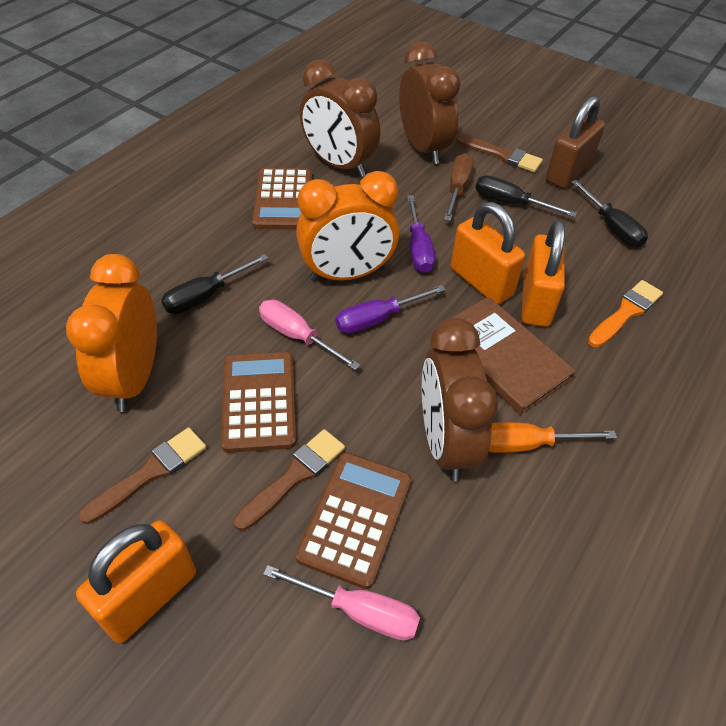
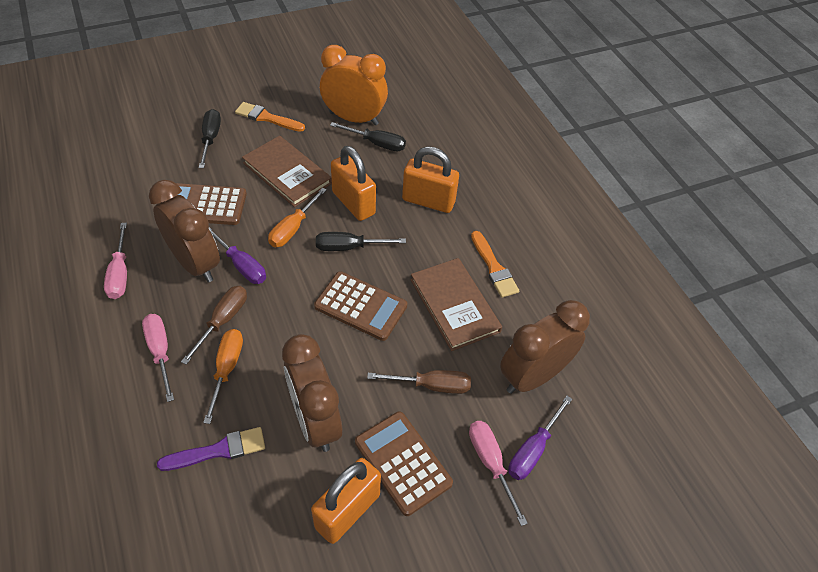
brown book: 1 -> 2
brown brush: 3 -> 0
brown padlock: 1 -> 0
brown screwdriver: 1 -> 2
orange brush: 1 -> 2
orange clock: 2 -> 1
orange screwdriver: 1 -> 2
pink screwdriver: 2 -> 3
purple brush: 0 -> 1

